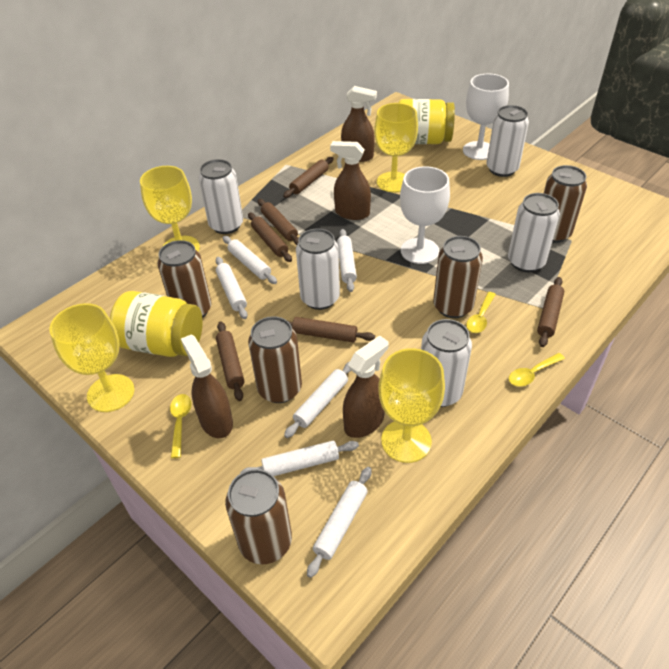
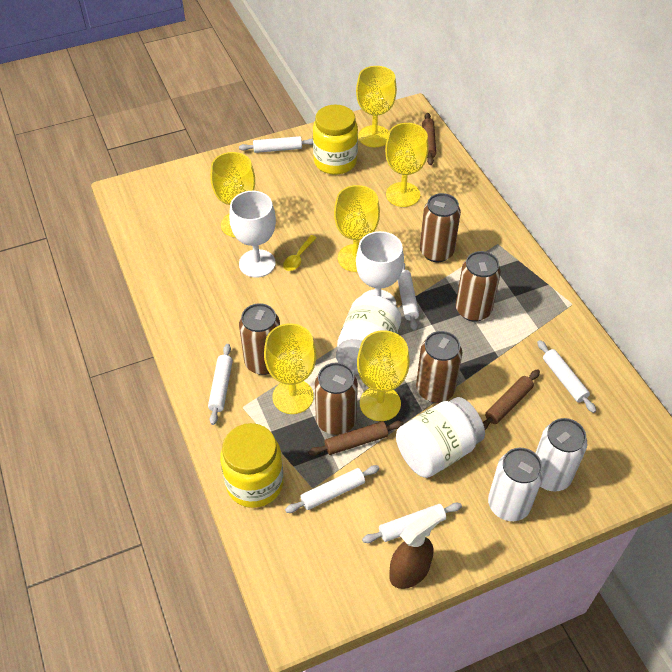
brown rolling pin: 6 -> 3
brown spray bottle: 4 -> 1
white can: 5 -> 2
white jar: 0 -> 2
yellow goblet: 4 -> 6
yellow spoon: 3 -> 1

